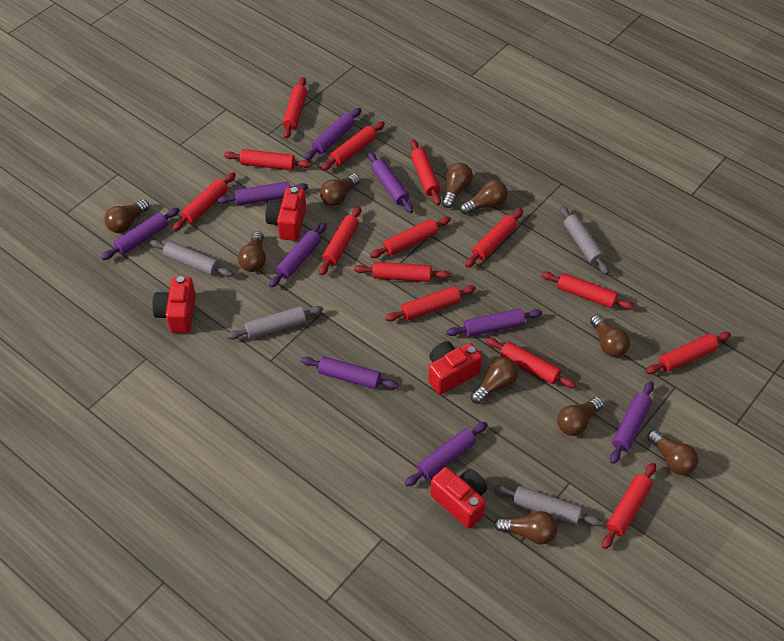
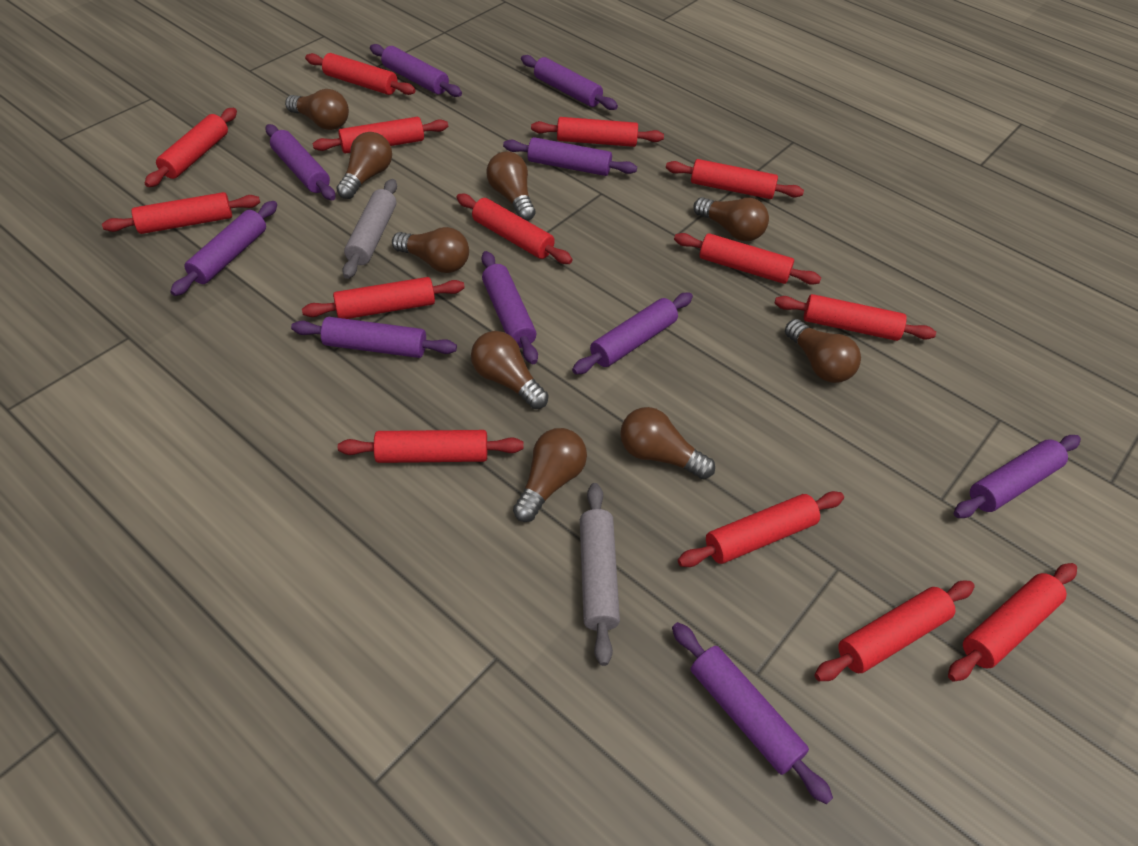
brown light bulb: 10 -> 9
grey rolling pin: 4 -> 2
purple rolling pin: 9 -> 10
red camera: 4 -> 0

